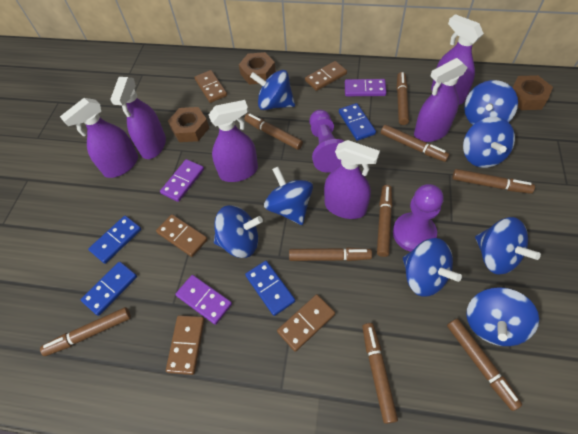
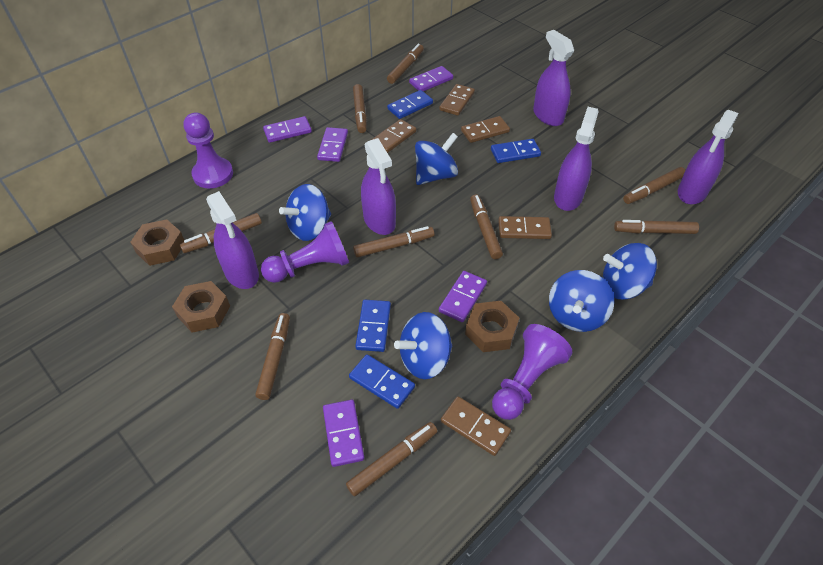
blue spinning top: 8 -> 5
purple domino: 3 -> 5
purple pawn: 2 -> 3
purple spray bottle: 6 -> 5

